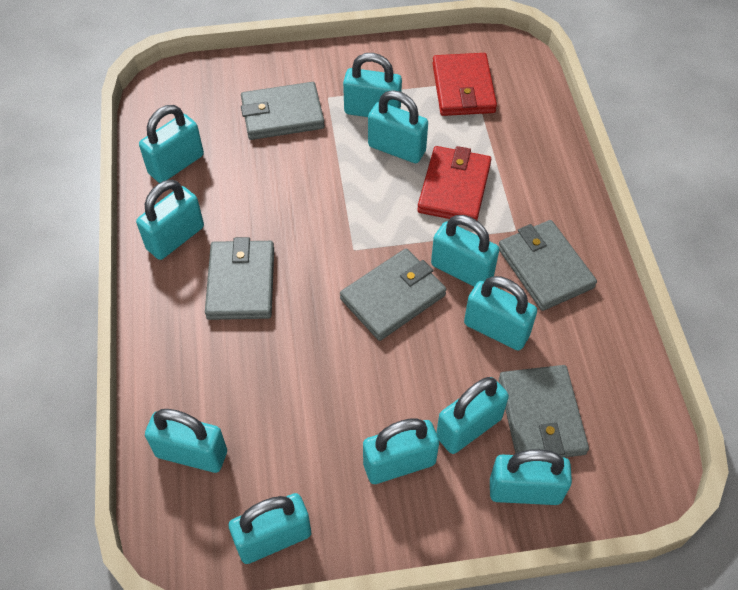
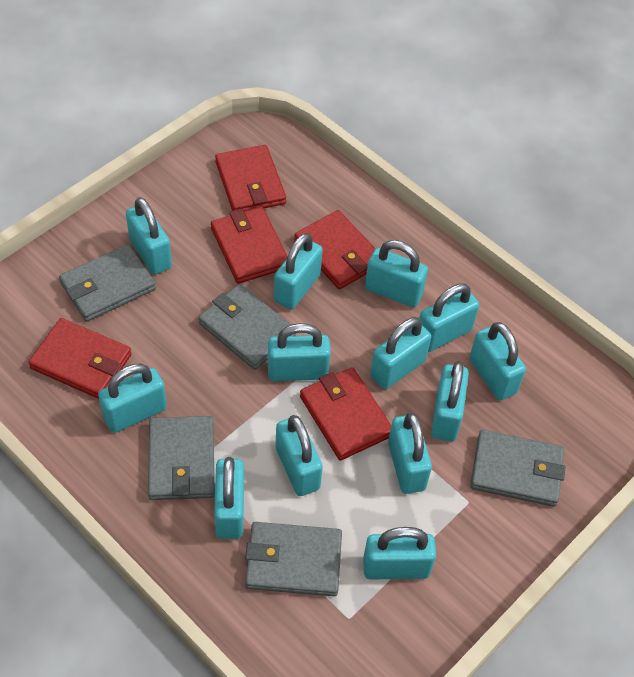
red wallet: 2 -> 5
turquoise padlock: 11 -> 13

